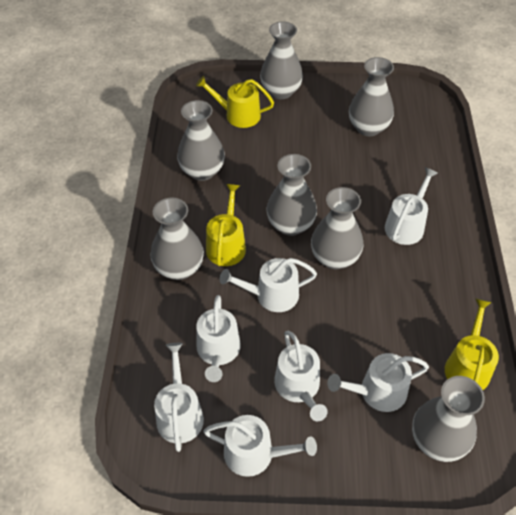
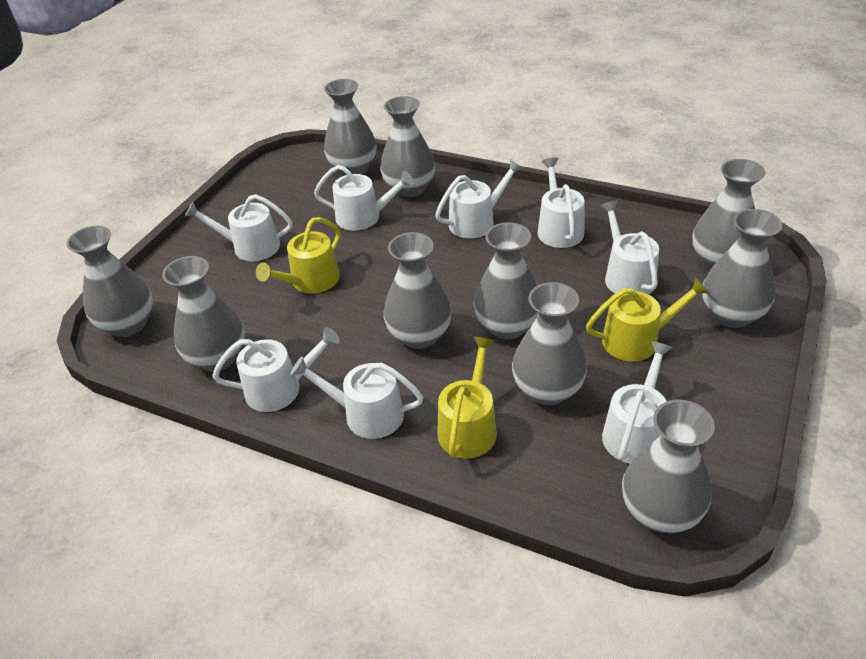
grey vase: 7 -> 10
white watering can: 7 -> 8

